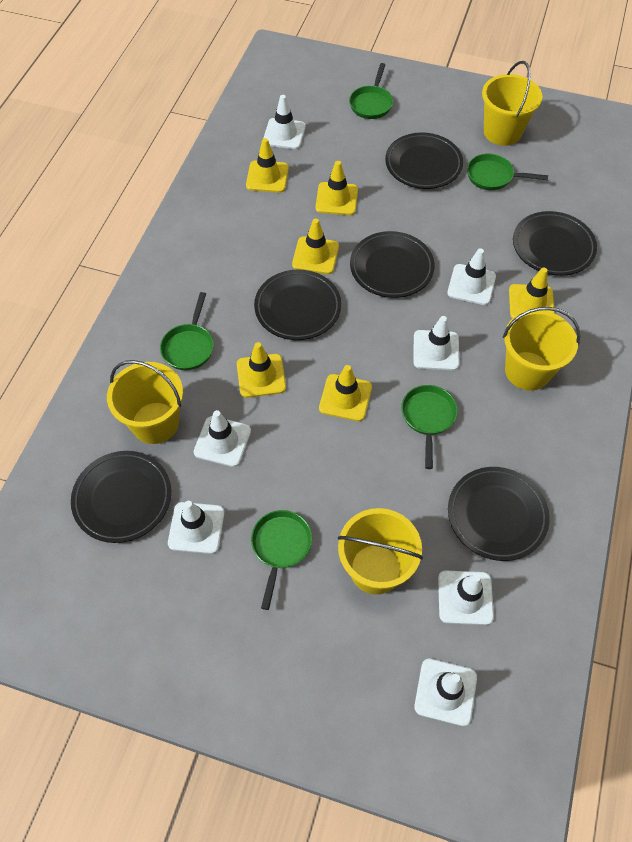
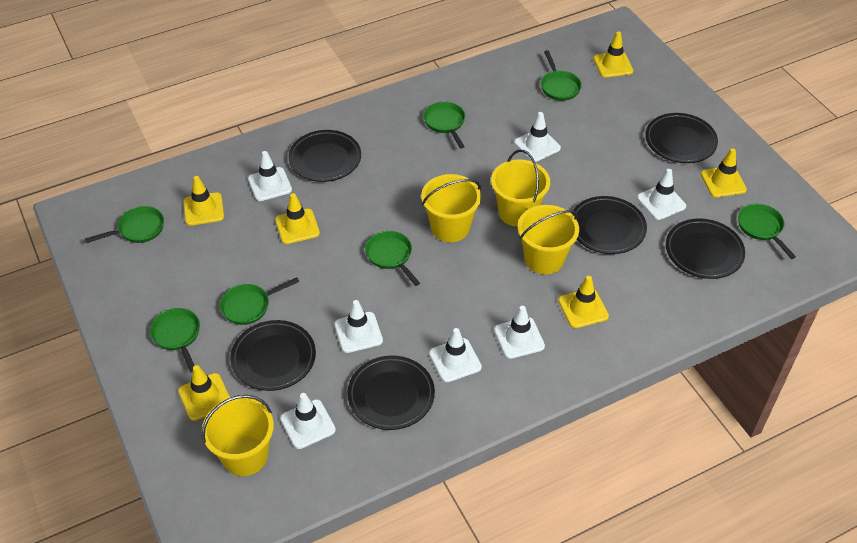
green pan: 5 -> 7

